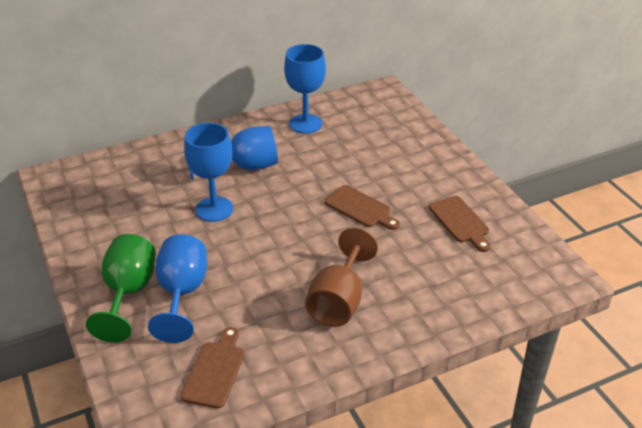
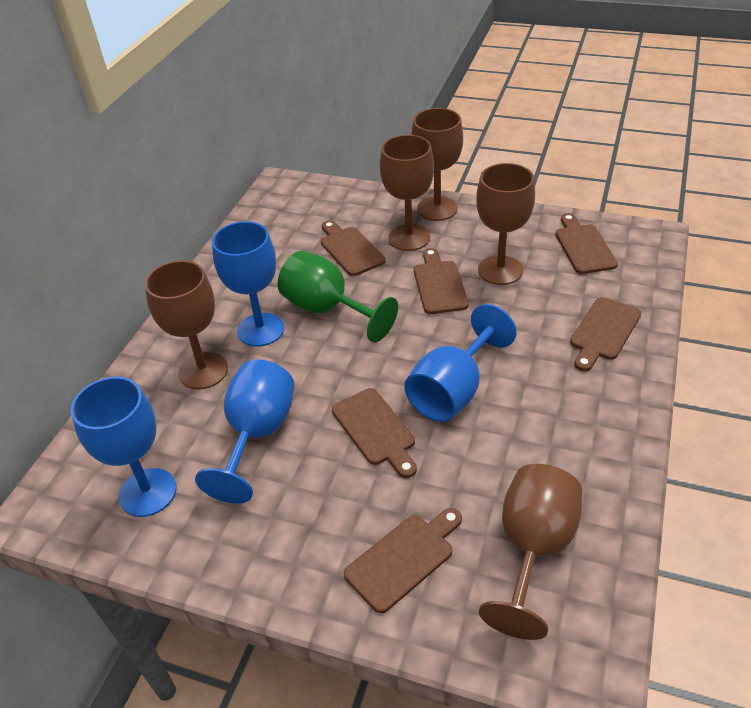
brown cutting board: 3 -> 6
brown goblet: 1 -> 5

